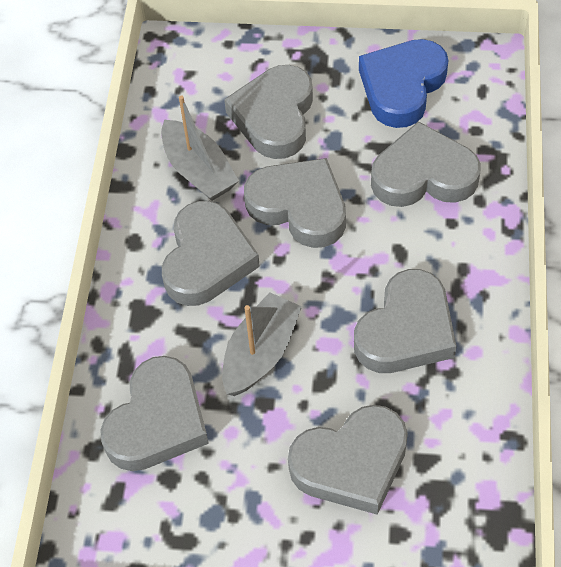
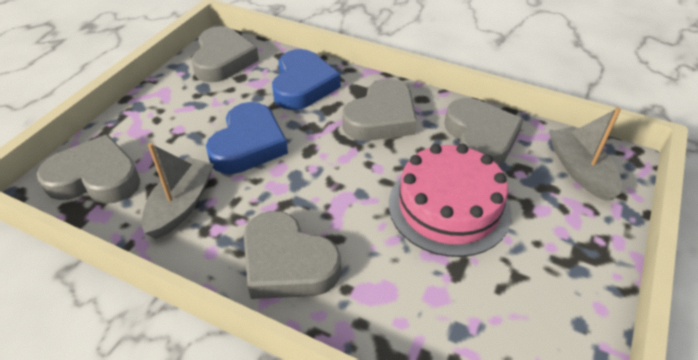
blue heart: 1 -> 2
grey heart: 7 -> 5
pink cake: 0 -> 1

